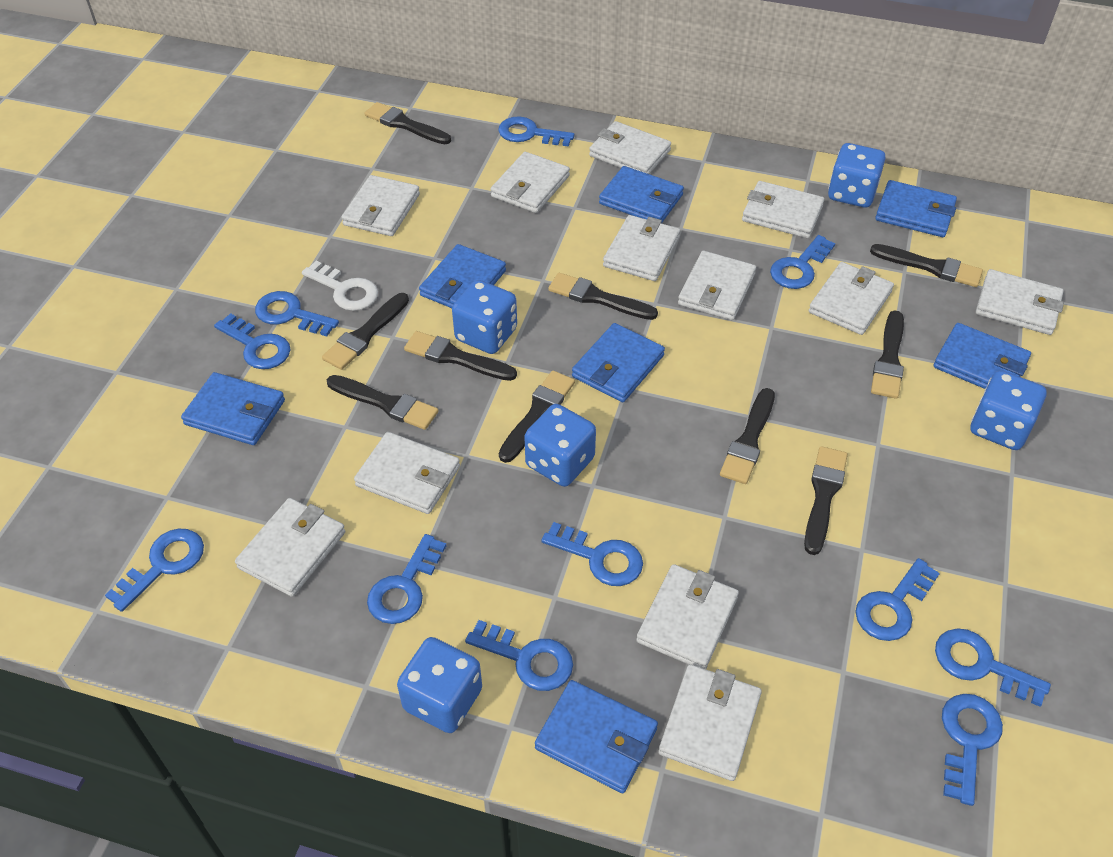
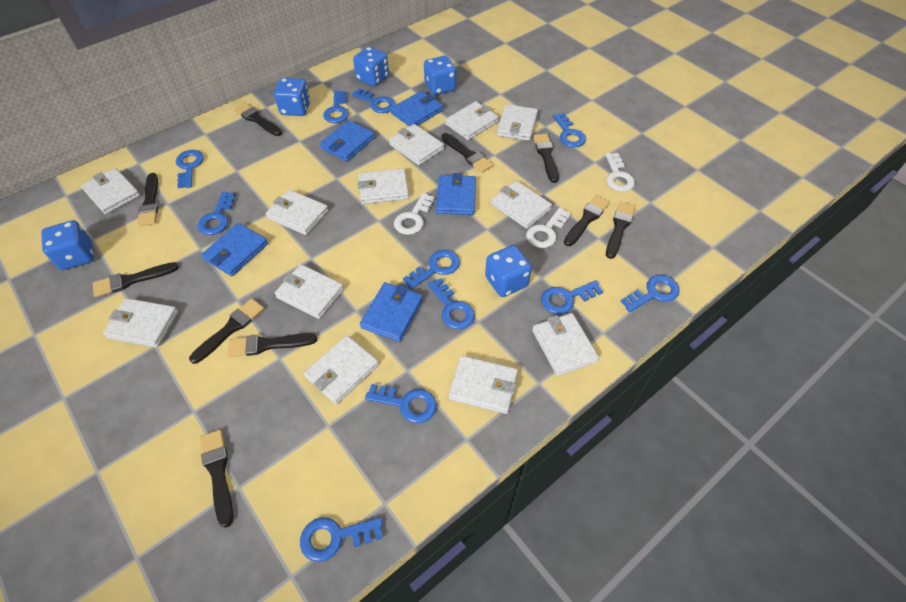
blue wallet: 7 -> 5
white key: 1 -> 3

